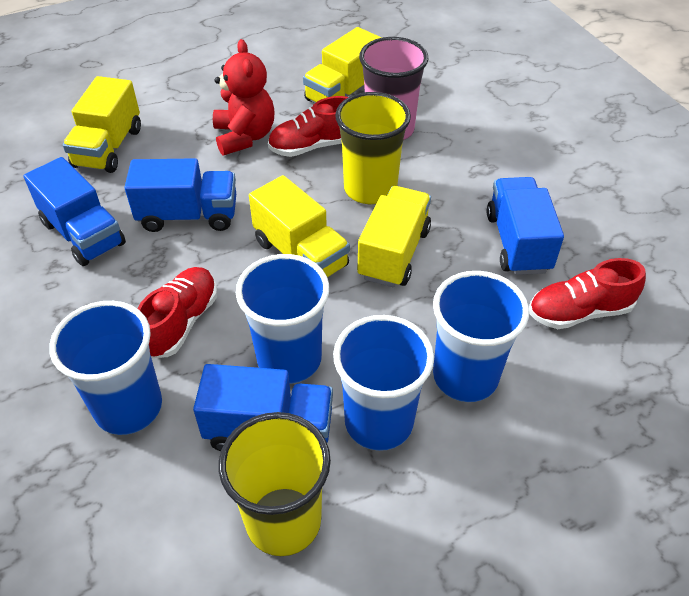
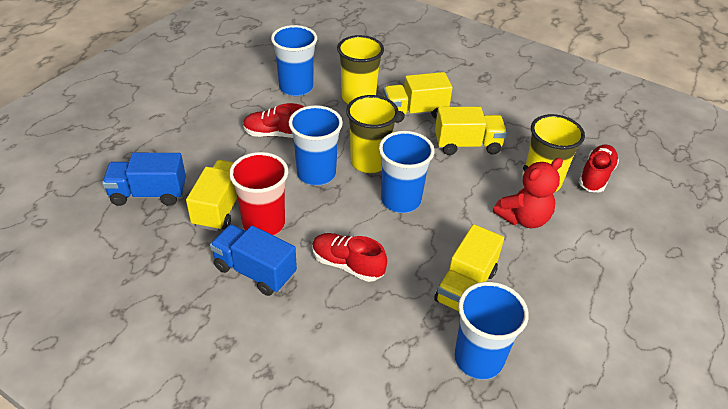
blue truck: 4 -> 2
pink cup: 1 -> 0
red cup: 0 -> 1
yellow cup: 2 -> 3

